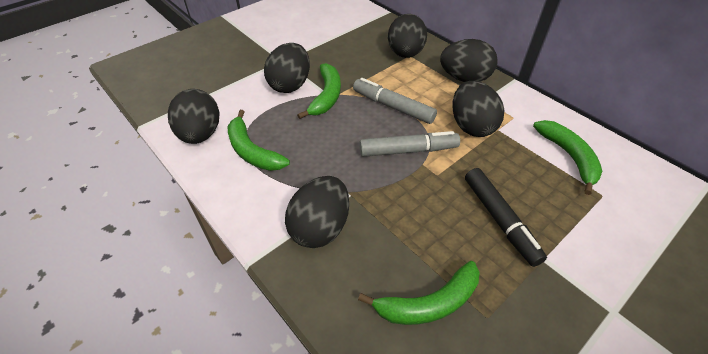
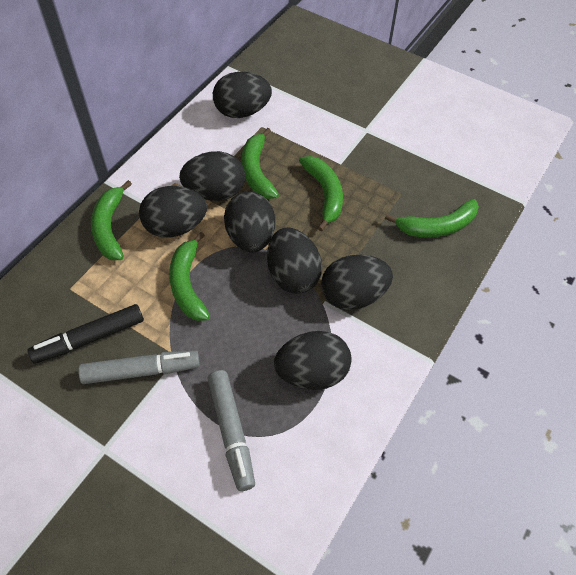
black egg: 6 -> 7
green banana: 4 -> 5

